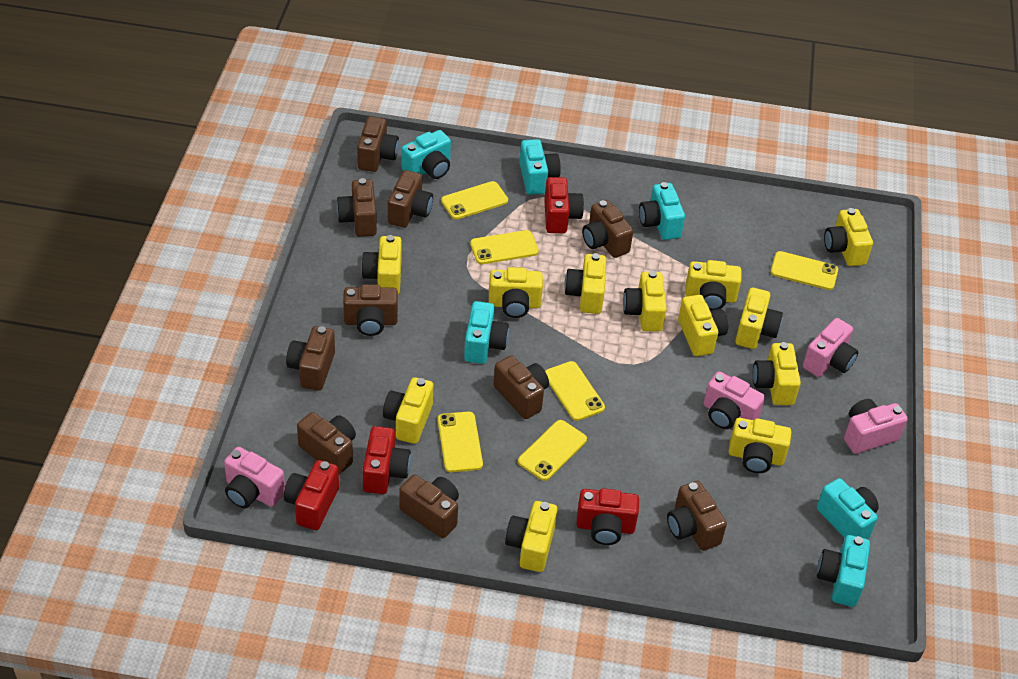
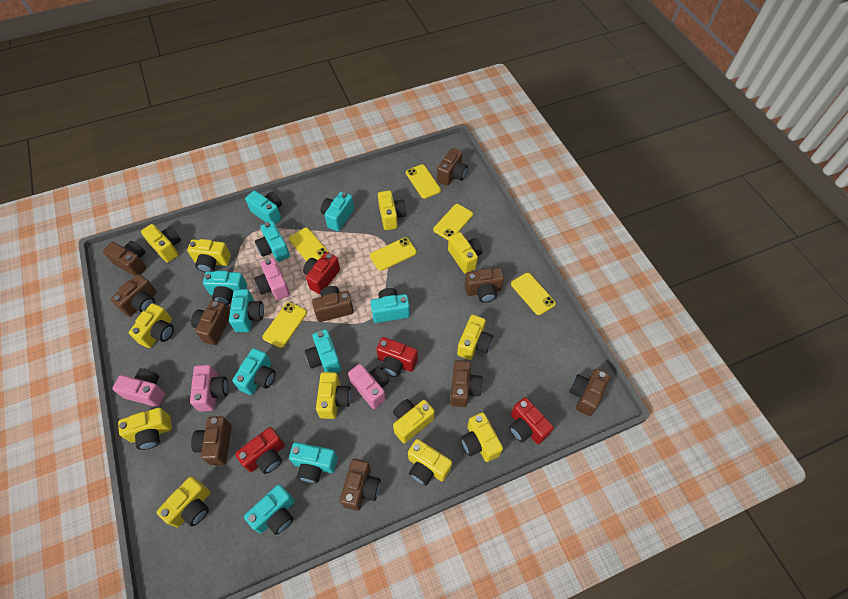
turquoise camera: 6 -> 10

